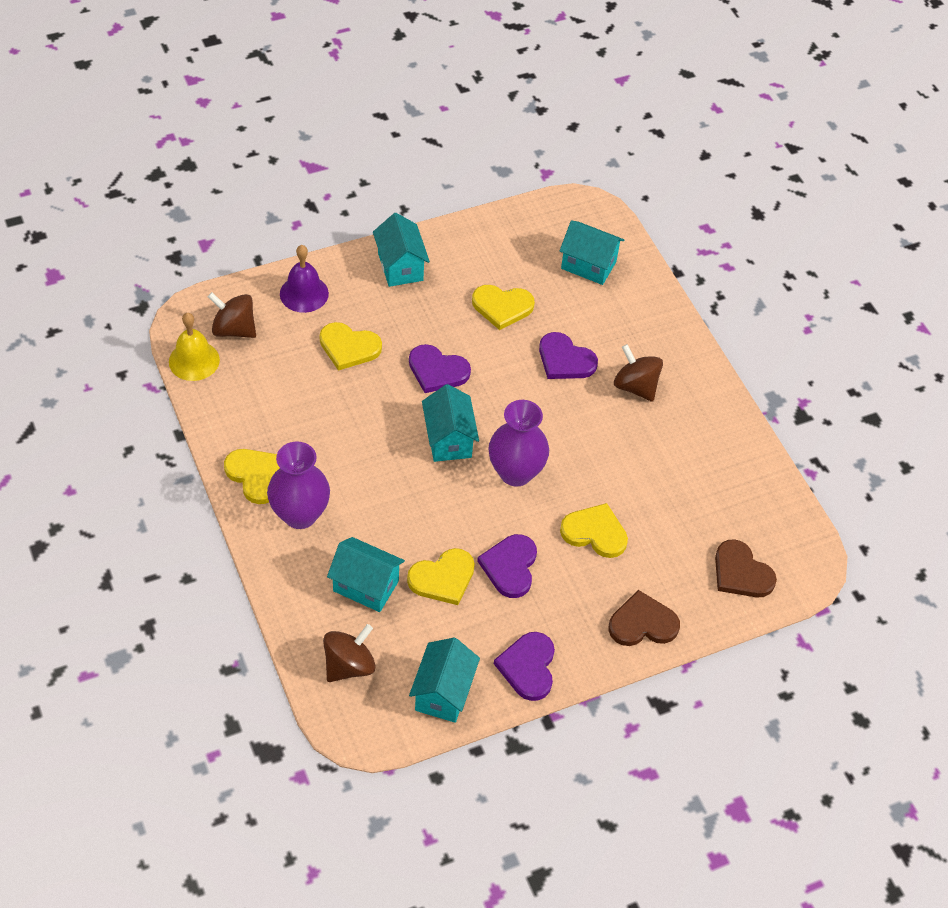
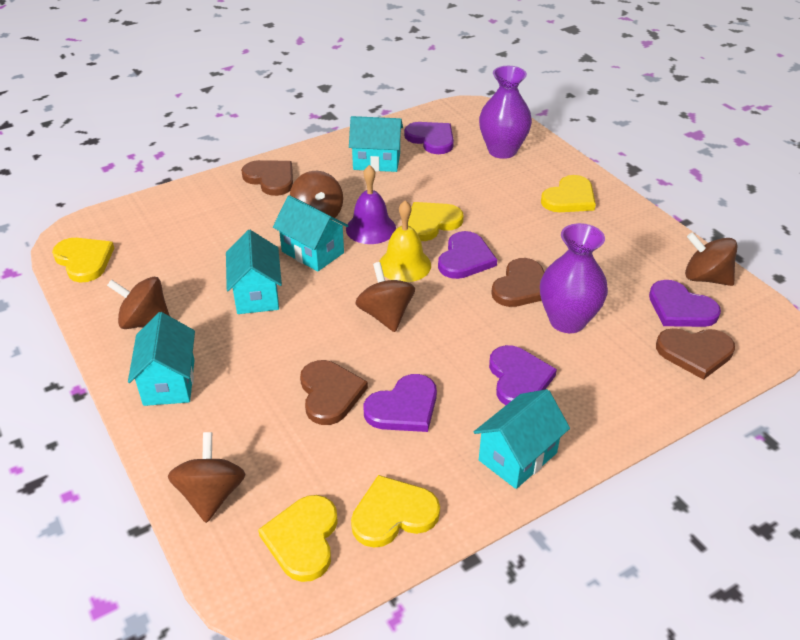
brown heart: 2 -> 4
brown spinning top: 3 -> 5
purple heart: 4 -> 5

